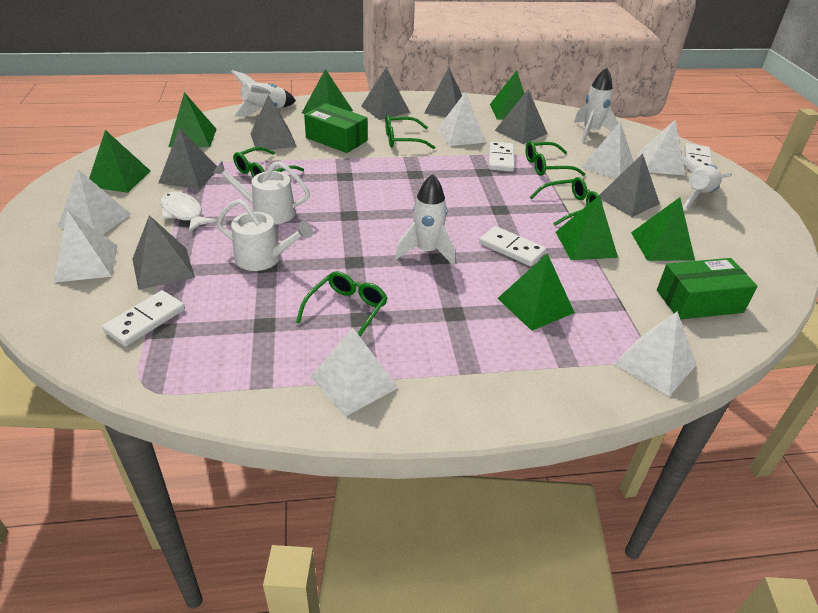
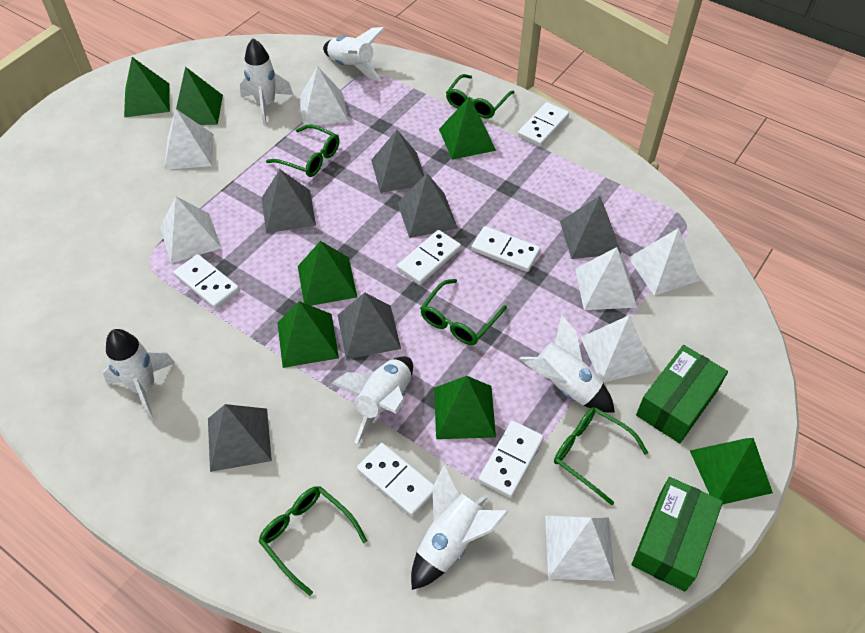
grey pyramid: 7 -> 6
white domino: 4 -> 6
white fish: 1 -> 0
white rocket: 4 -> 6
white watering can: 2 -> 0

